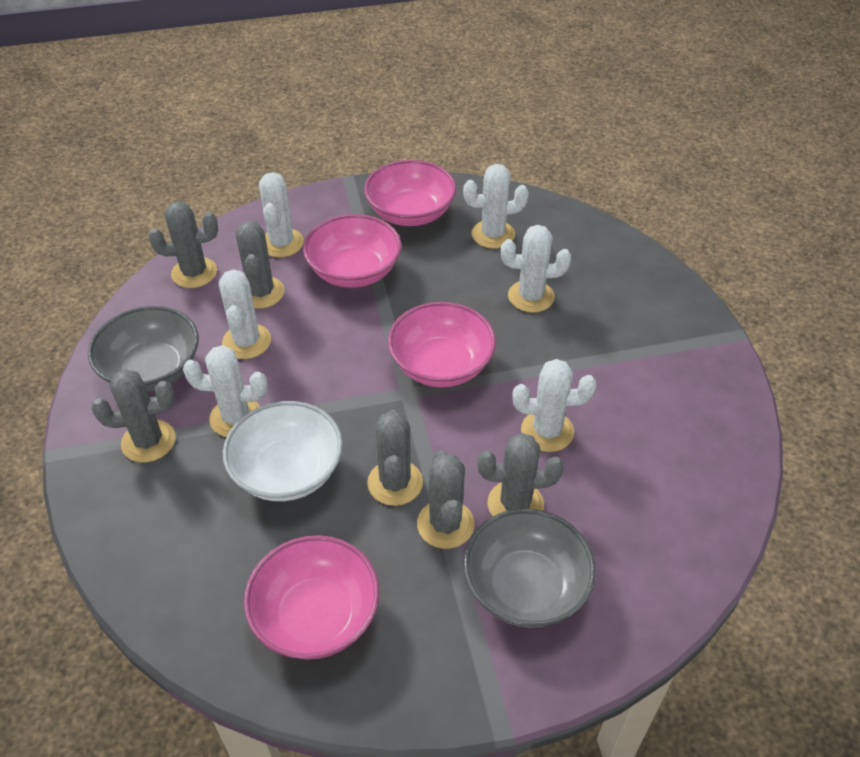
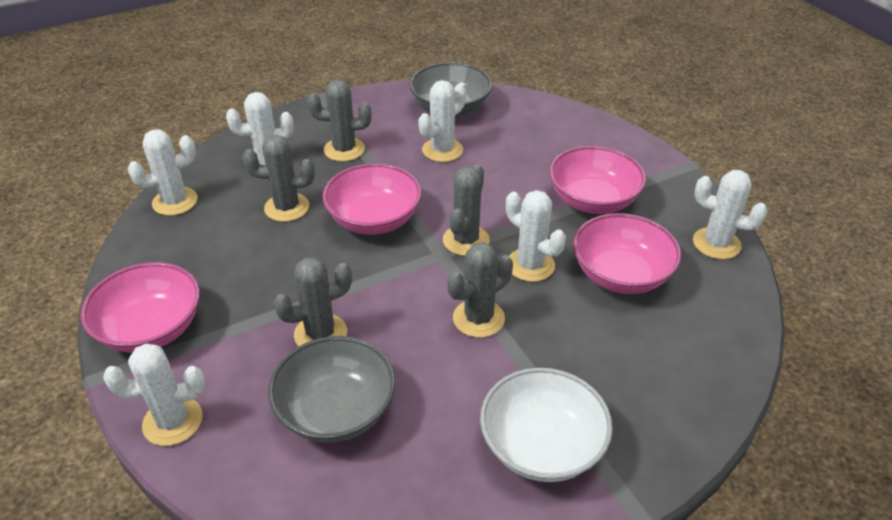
grey cactus: 6 -> 5

